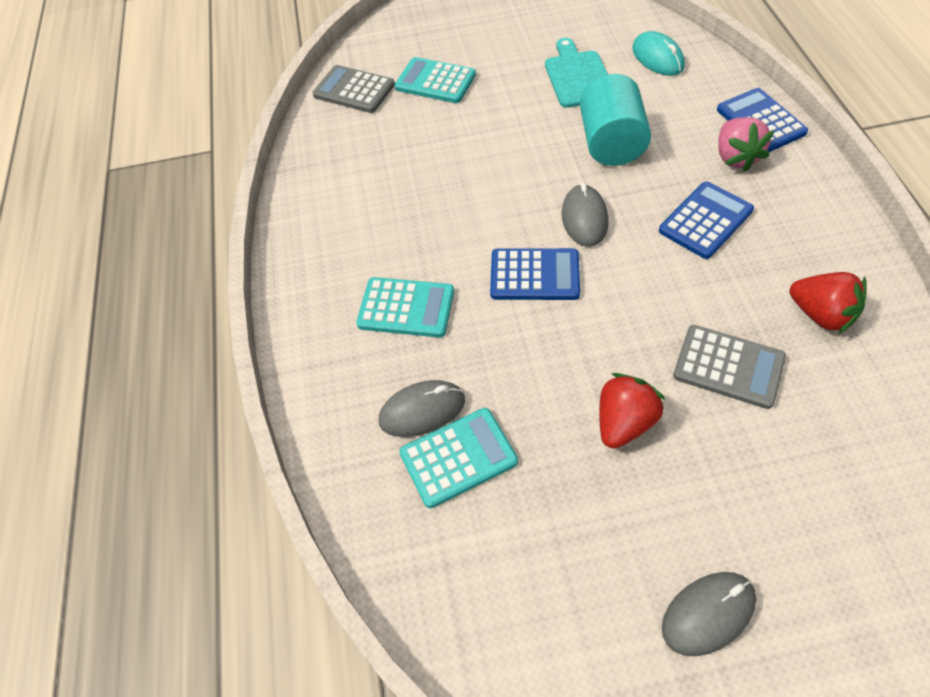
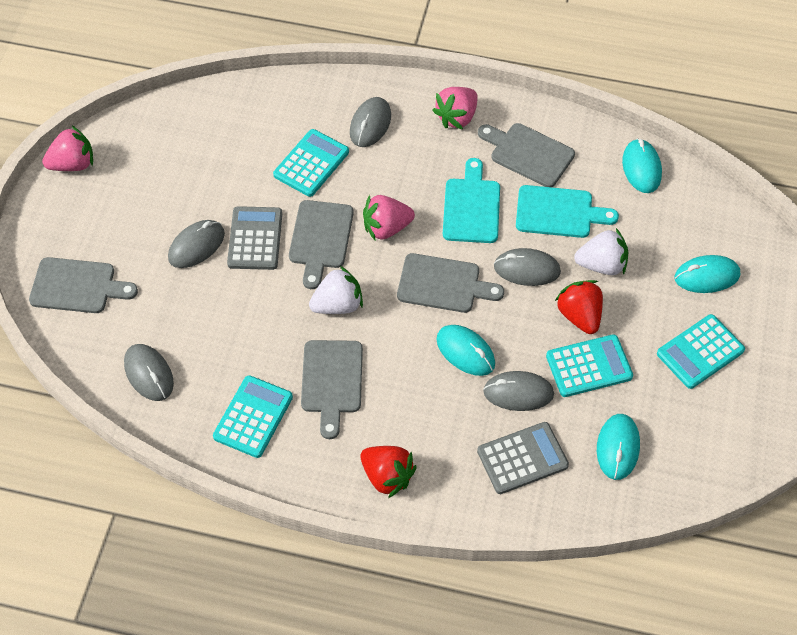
blue calculator: 3 -> 0
grey cutting board: 0 -> 5
grey mouse: 3 -> 5
pink strawberry: 1 -> 3
turquoise calculator: 3 -> 4
turquoise cutting board: 1 -> 2
turquoise cylinder: 1 -> 0
turquoise mouse: 1 -> 4
white strawberry: 0 -> 2

